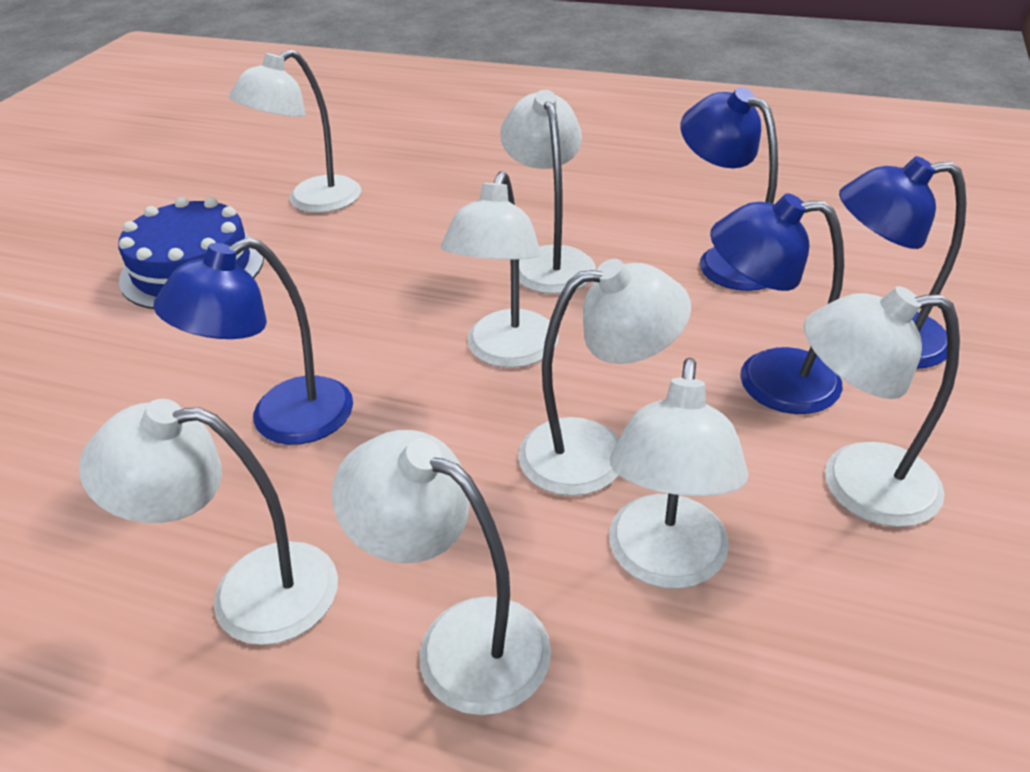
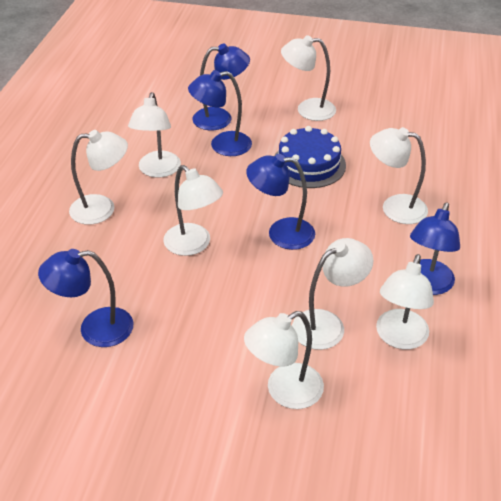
blue lamp: 4 -> 5

